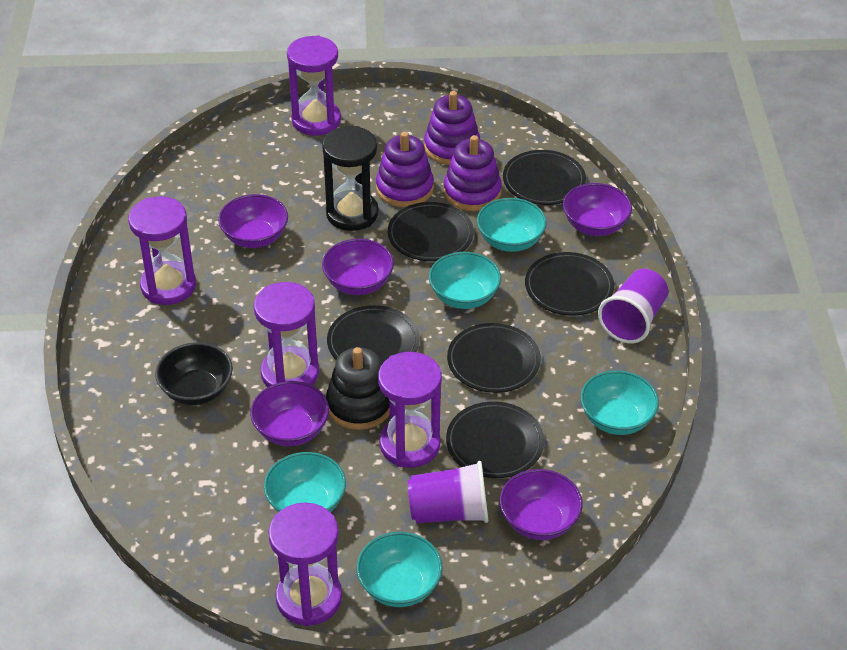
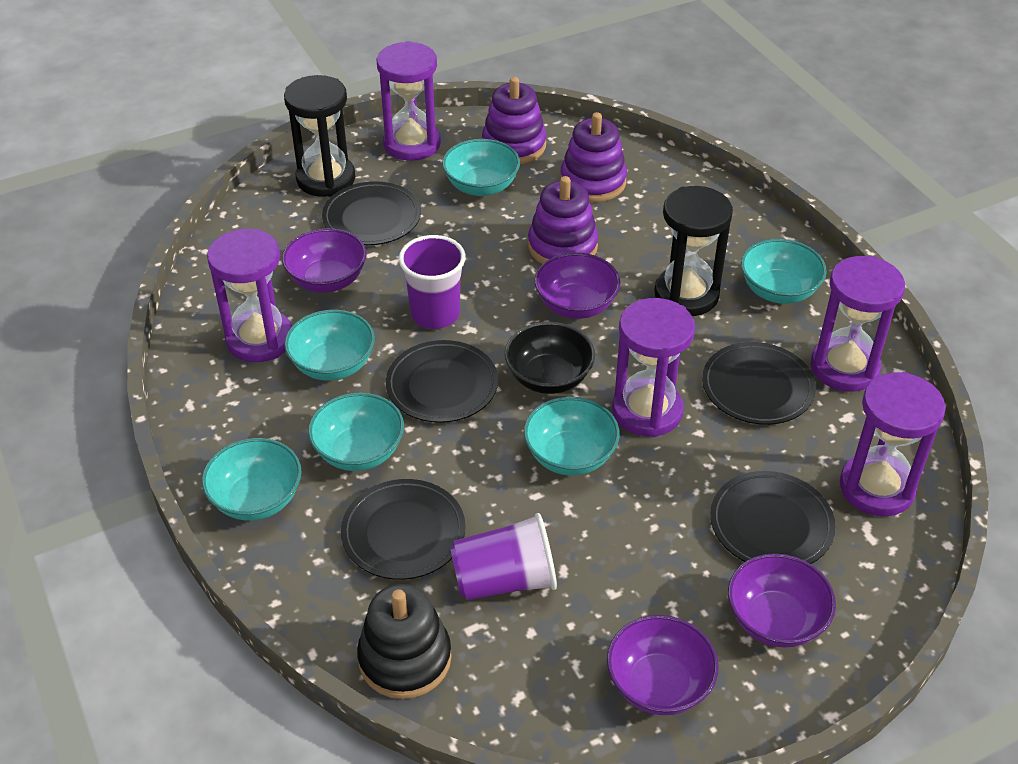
black hourglass: 1 -> 2
black plate: 6 -> 5
purple bowl: 5 -> 4
turquoise bowl: 5 -> 6

